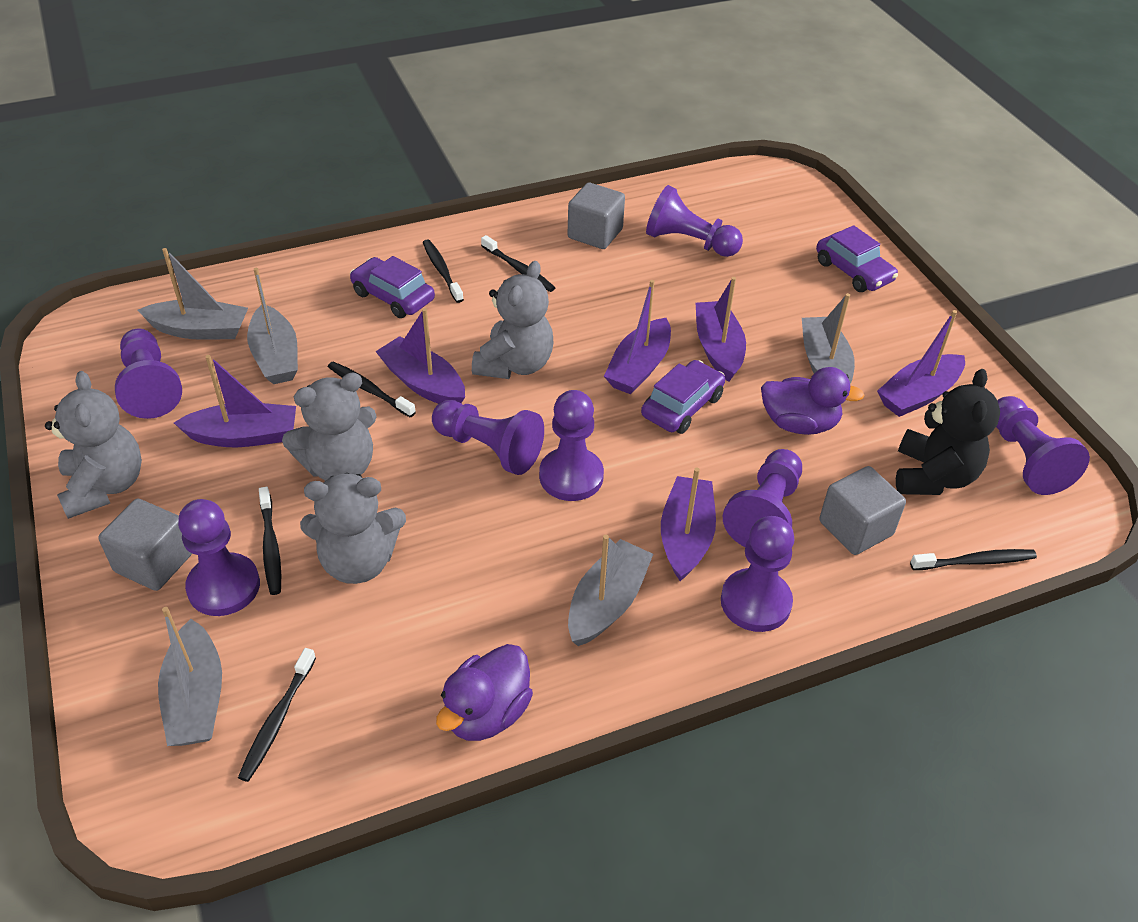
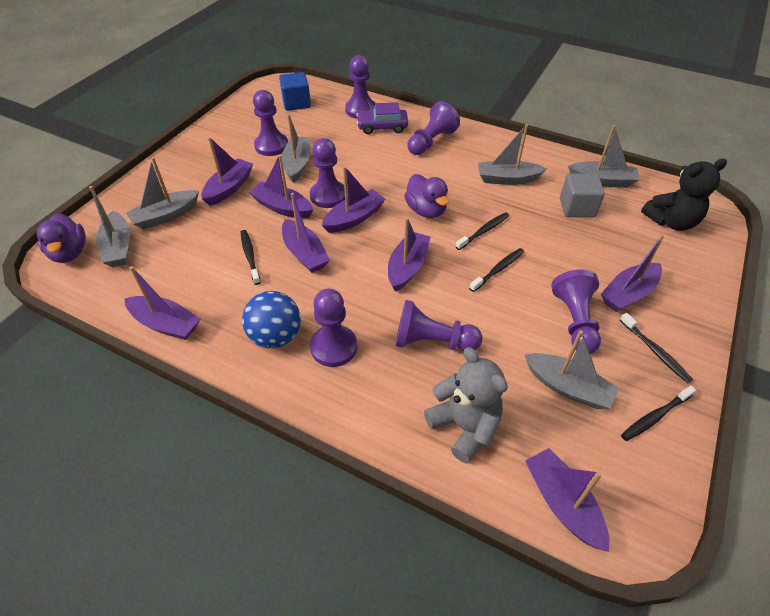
black toothbrush: 6 -> 5
blue ball: 0 -> 1
blue cube: 0 -> 1
grey boat: 5 -> 6
grey cube: 3 -> 1
grey teddy bear: 4 -> 1
purple boat: 6 -> 8
purple car: 3 -> 1
purple pawn: 8 -> 7

